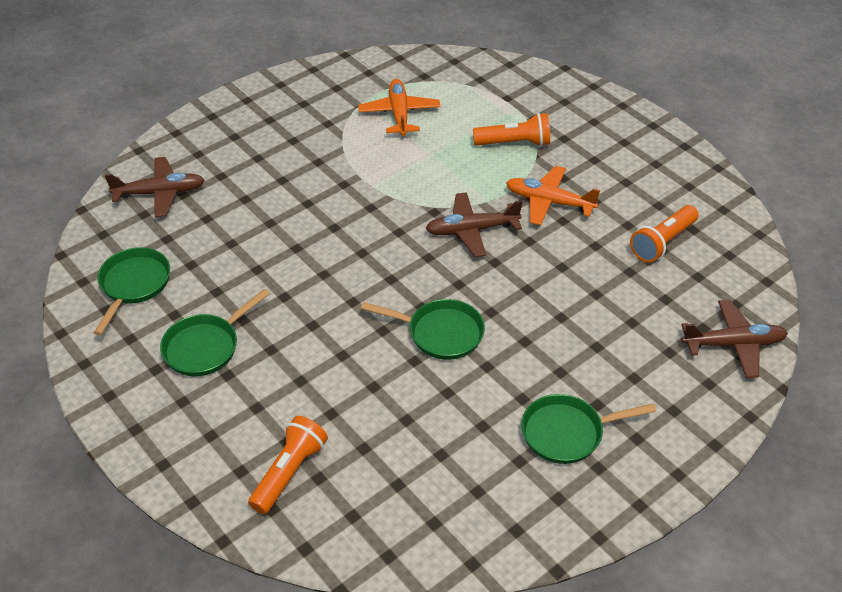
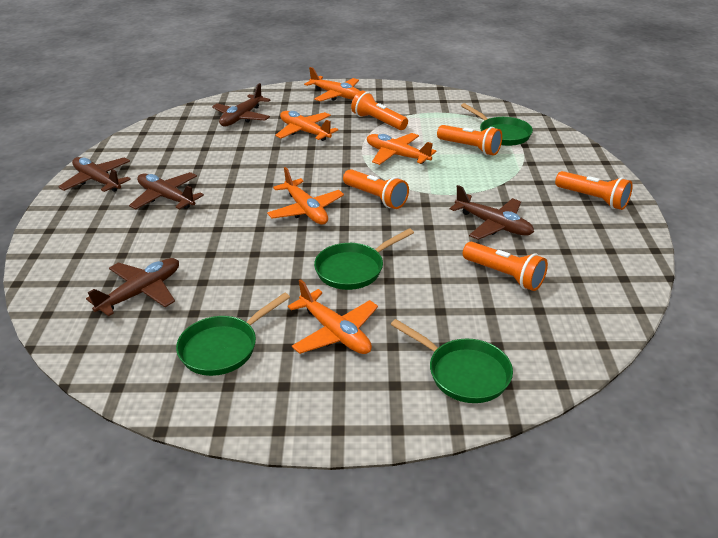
brown plane: 3 -> 5
orange flashlight: 3 -> 5
orange plane: 2 -> 5

